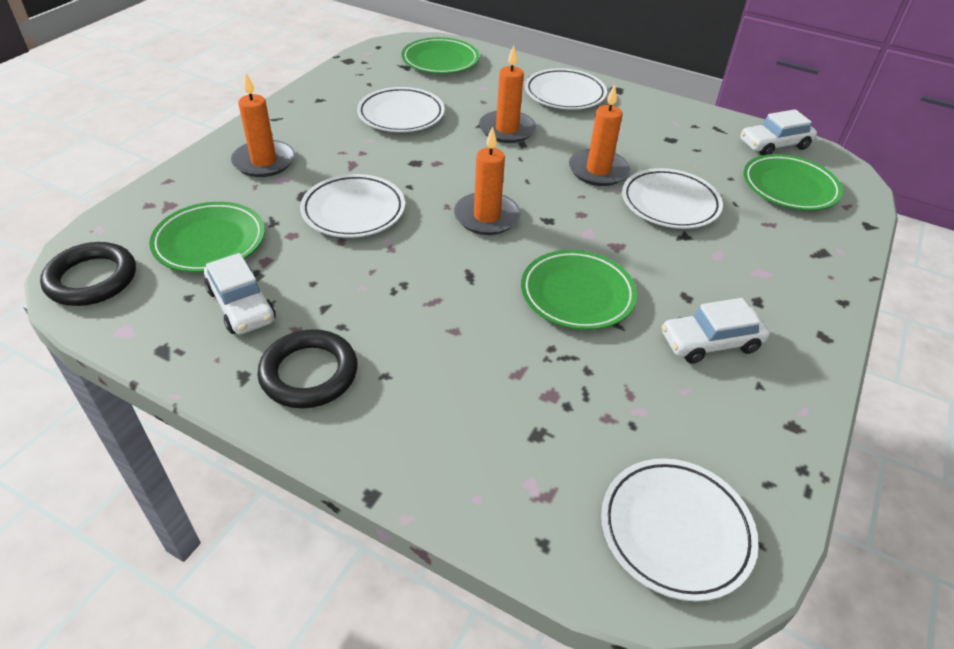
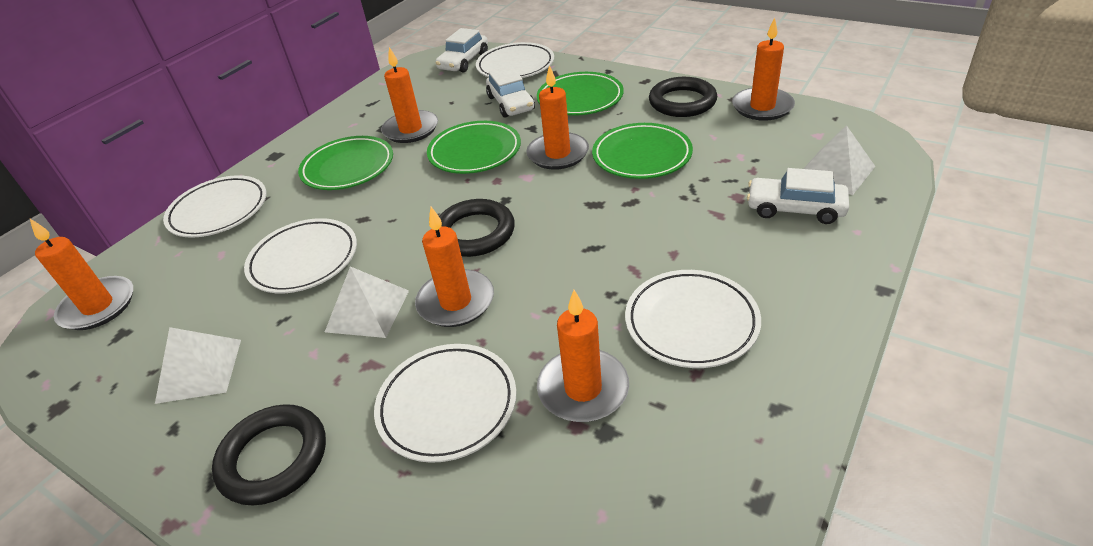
black ring: 2 -> 3
orange candle: 4 -> 6
white pyramid: 0 -> 3

